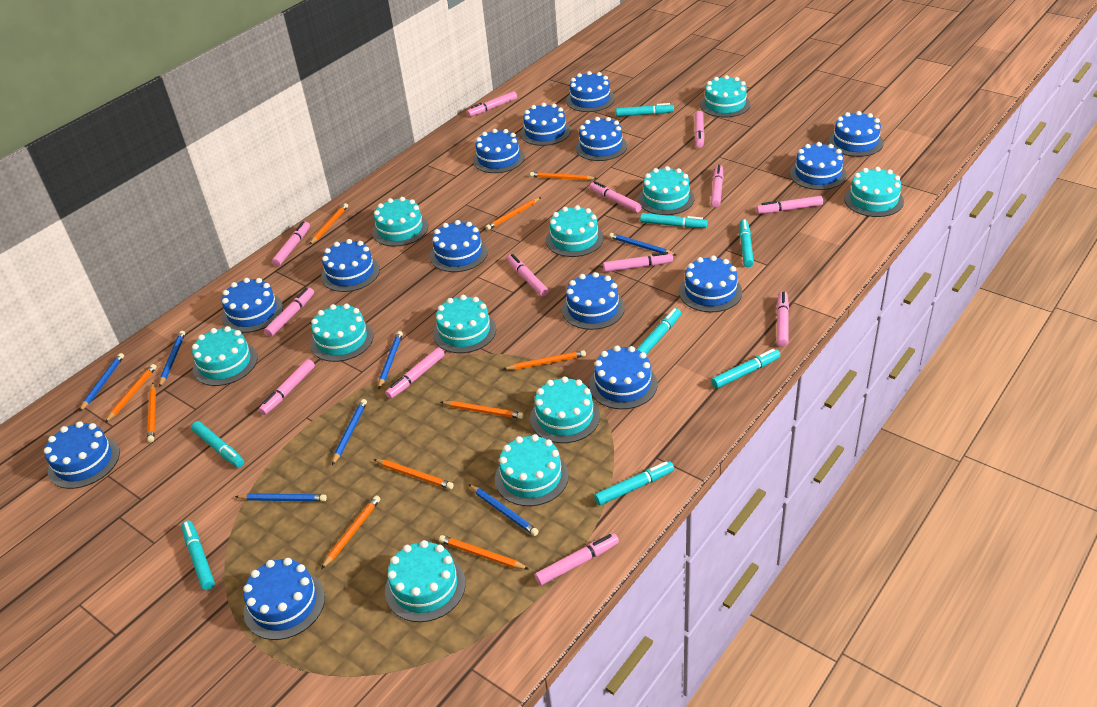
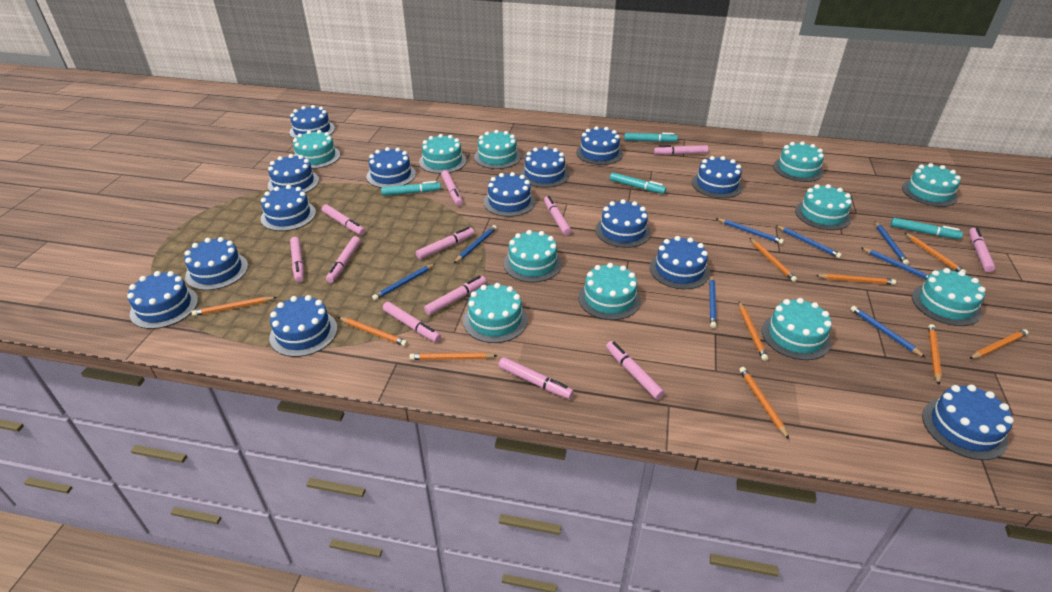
blue pencil: 7 -> 8
pink marker: 13 -> 12
turquoise marker: 8 -> 4

